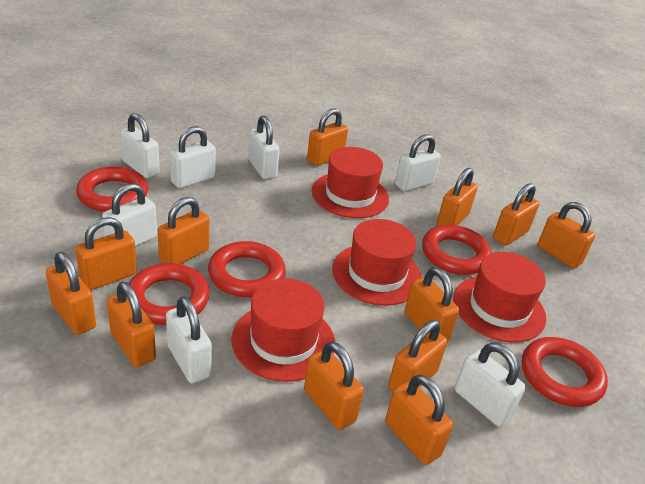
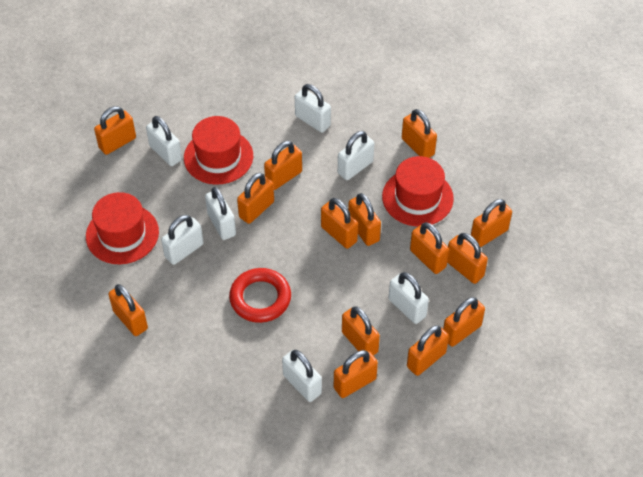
orange padlock: 12 -> 14
red hat: 4 -> 3
red ring: 5 -> 1

